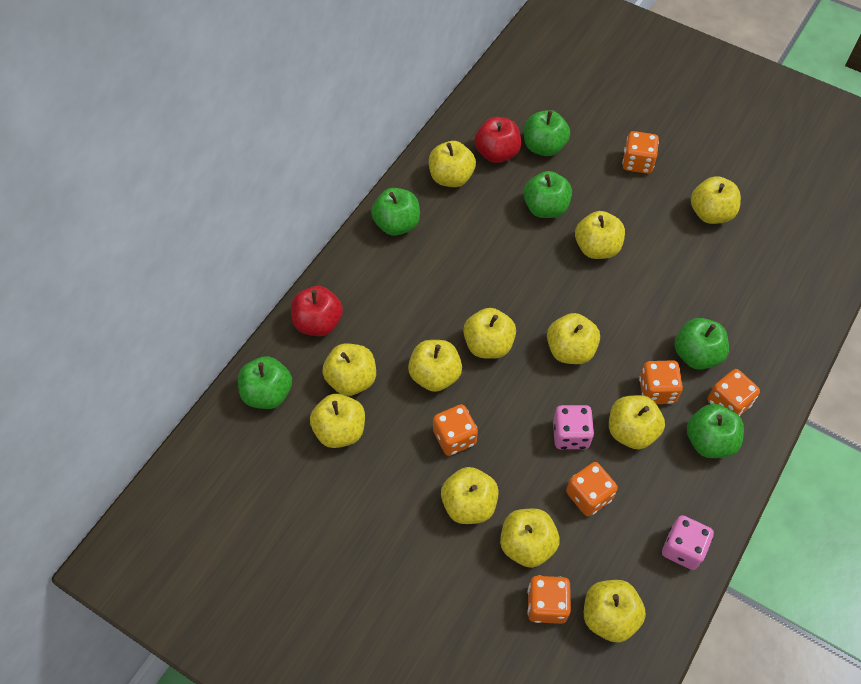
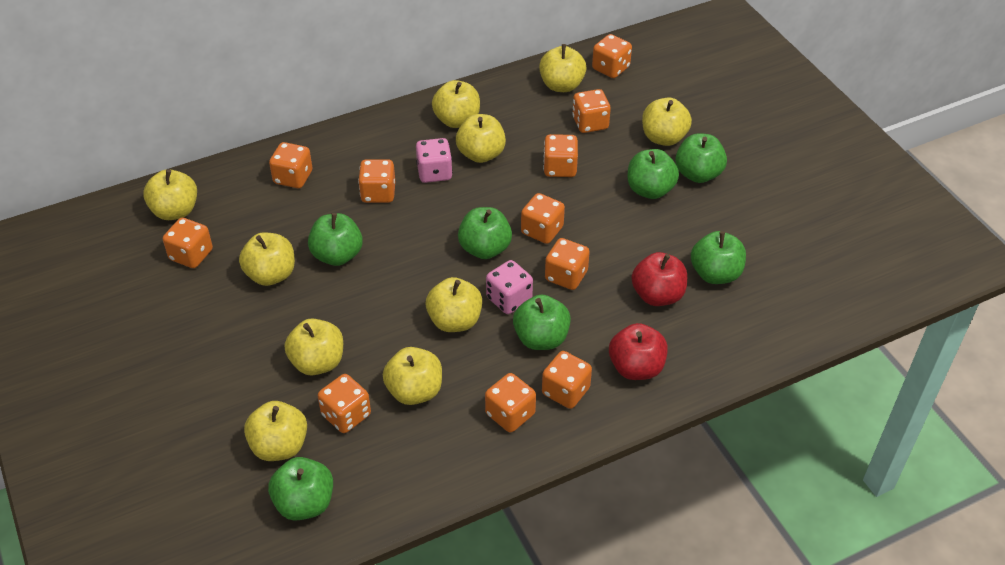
green apple: 6 -> 7
orange dice: 6 -> 11
yellow apple: 12 -> 10

